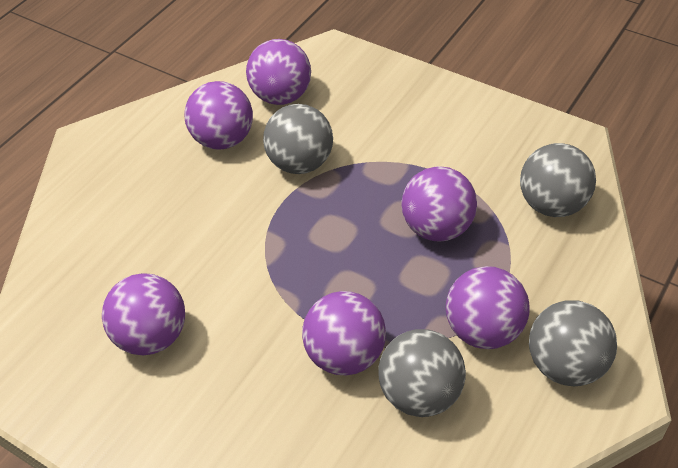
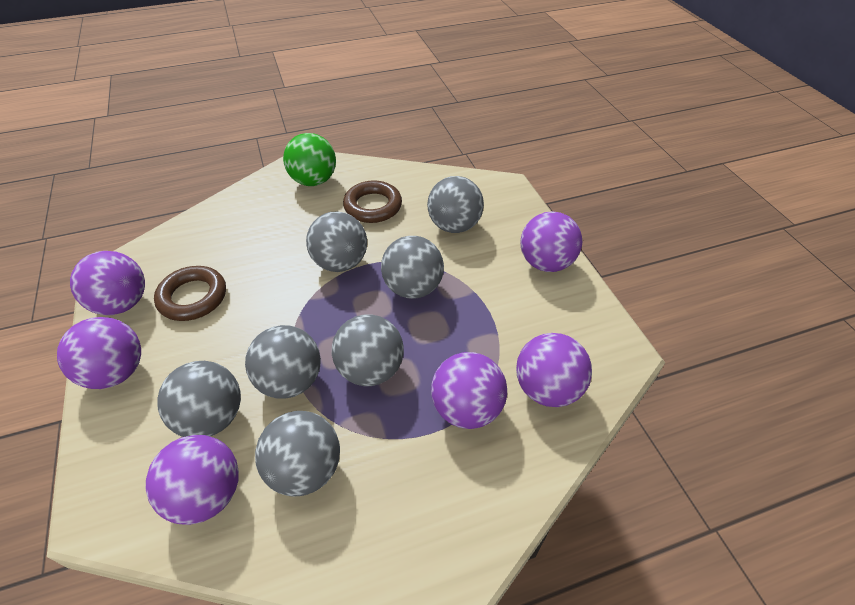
brown ring: 0 -> 2
green ball: 0 -> 1
grey ball: 4 -> 7

